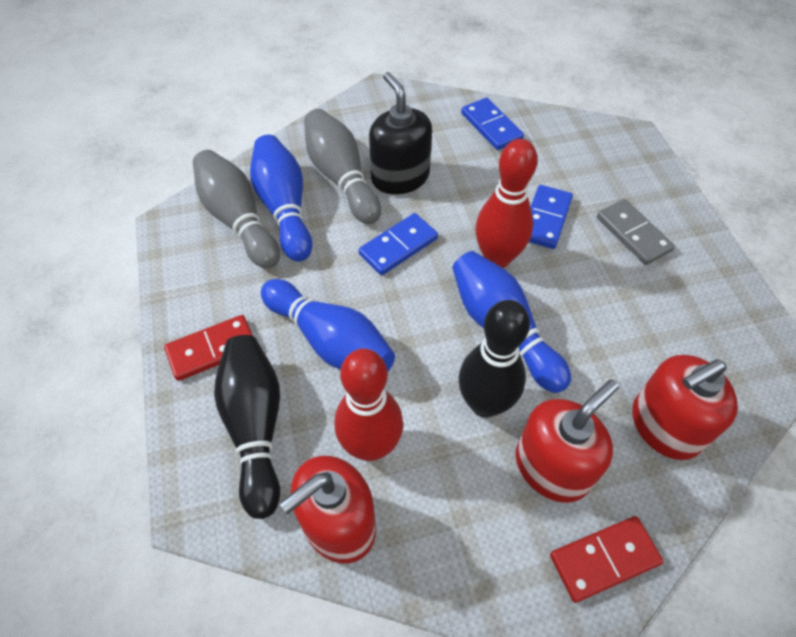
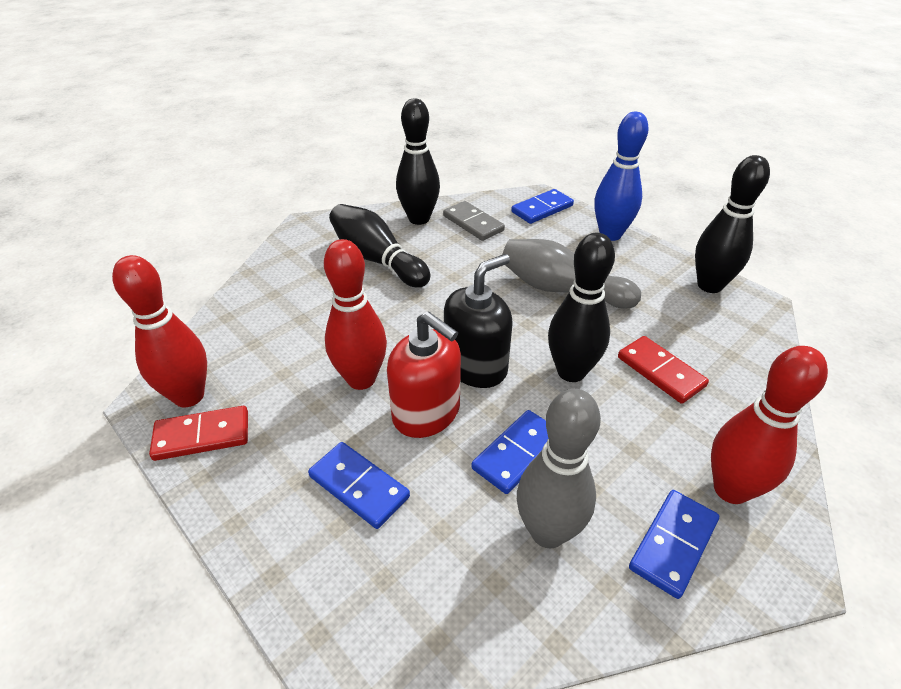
black bowling pin: 2 -> 4
blue bowling pin: 3 -> 1
blue domino: 3 -> 4
red bowling pin: 2 -> 3
red soap dispenser: 3 -> 1

